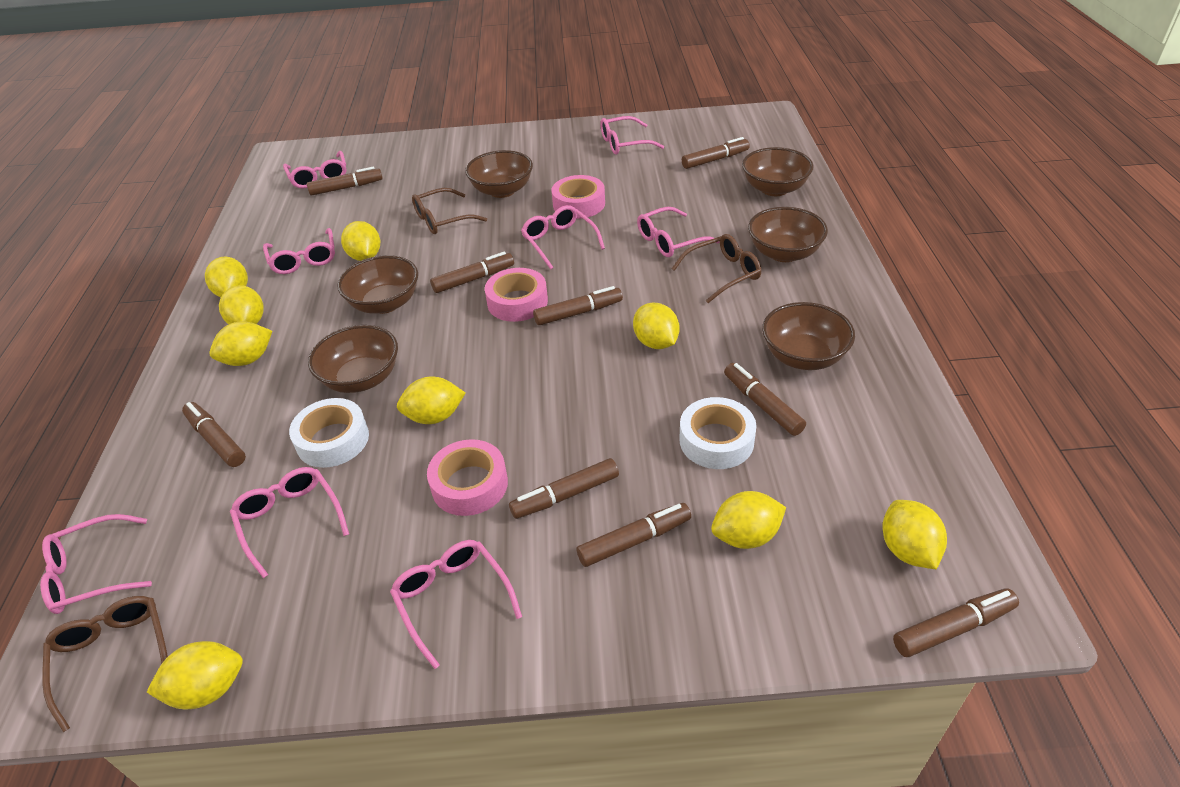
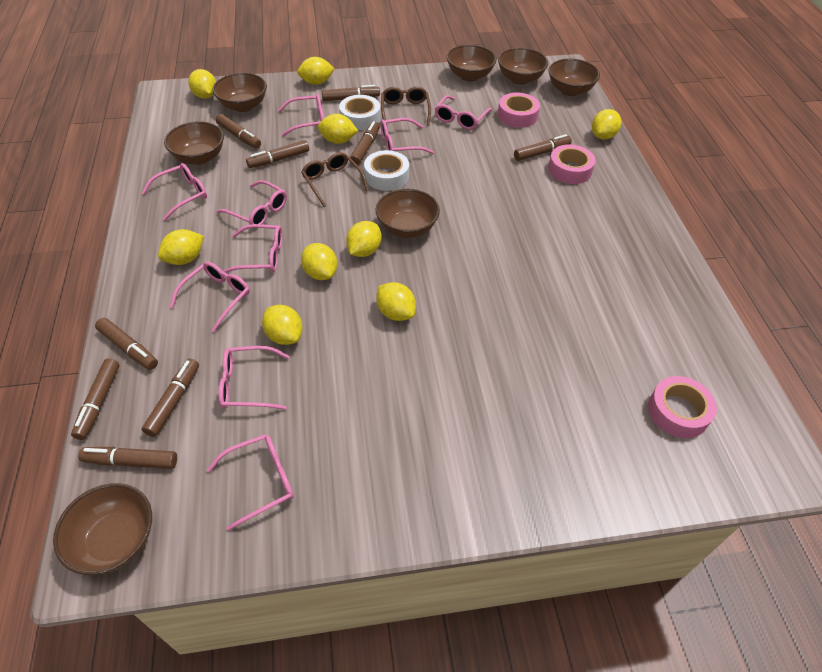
brown bowl: 6 -> 7
brown glasses: 3 -> 2
pink glasses: 8 -> 9

